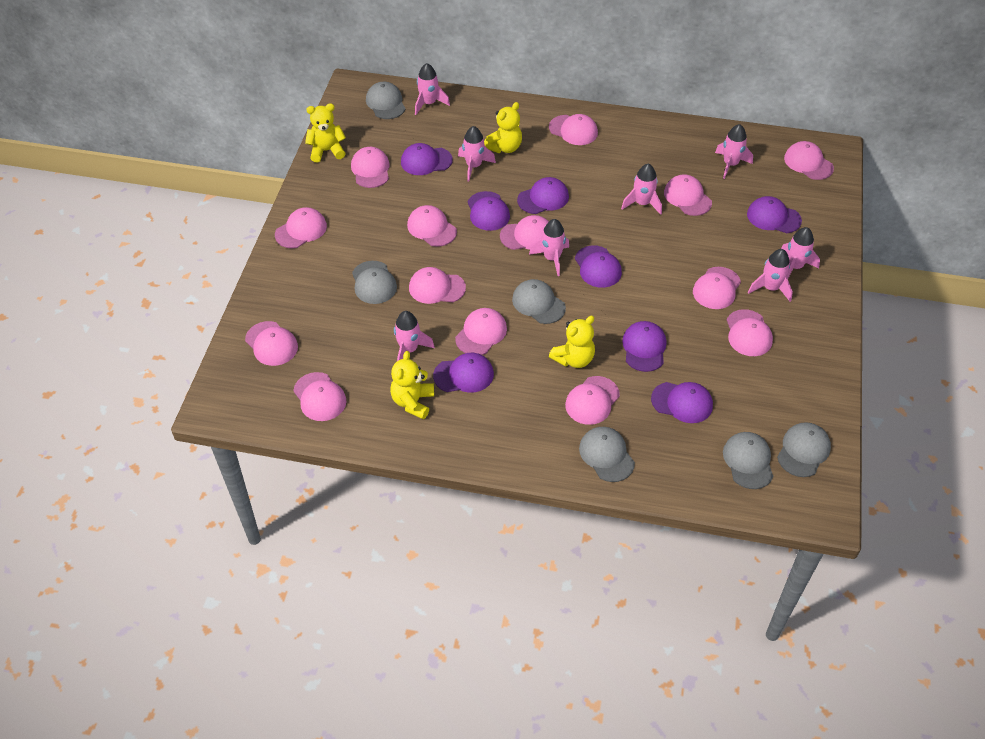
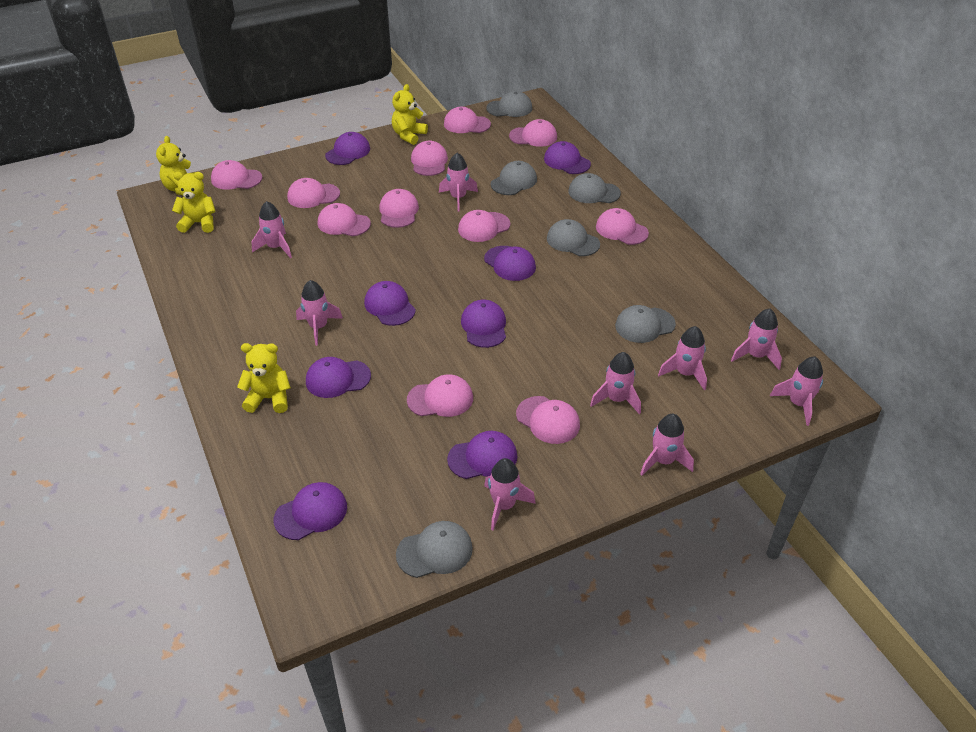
pink cap: 14 -> 11
pink rocket: 8 -> 9

